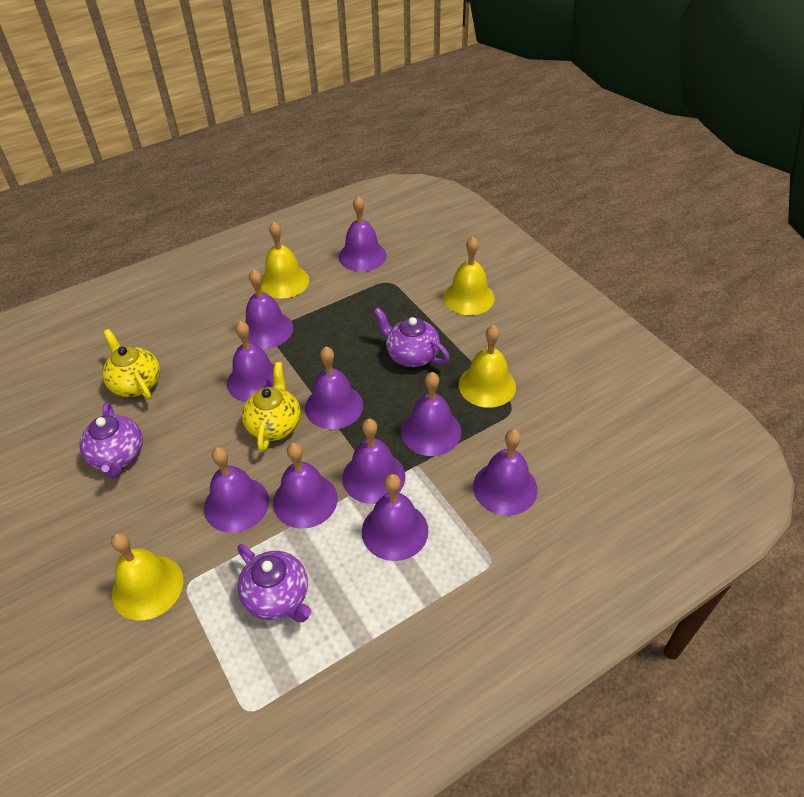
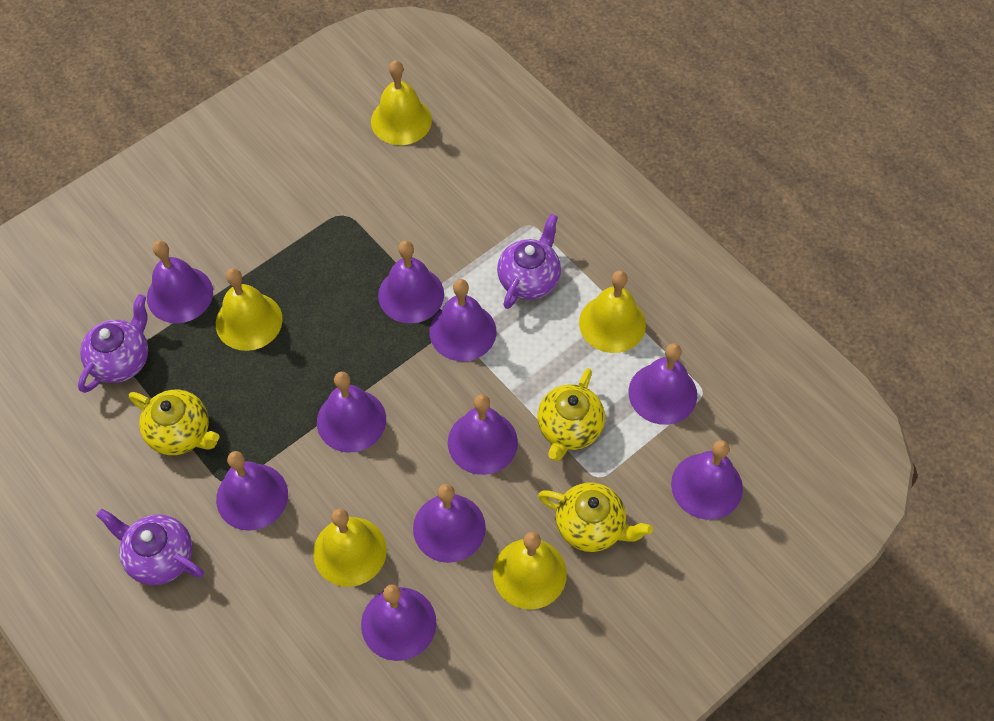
yellow bell: 4 -> 5
yellow teapot: 2 -> 3

